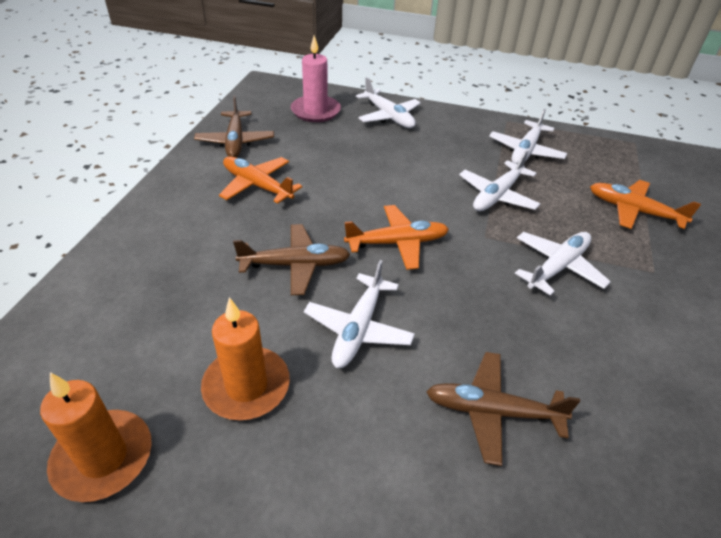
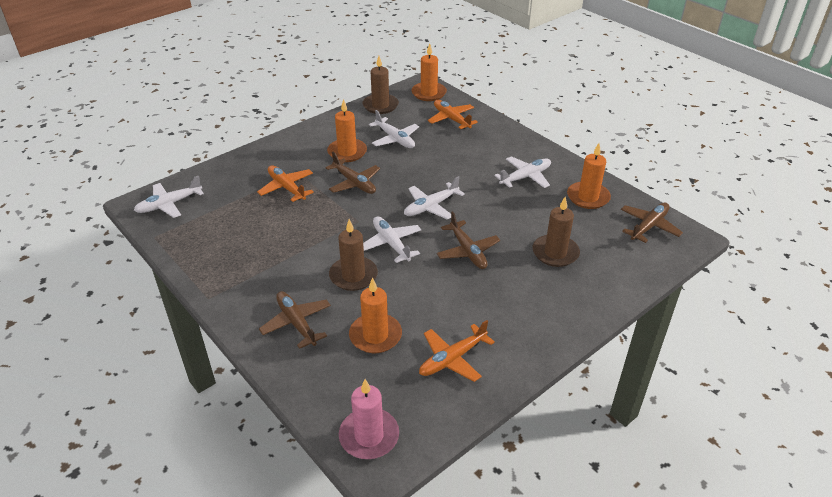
brown candle: 0 -> 3
brown plane: 3 -> 4
orange candle: 2 -> 4

